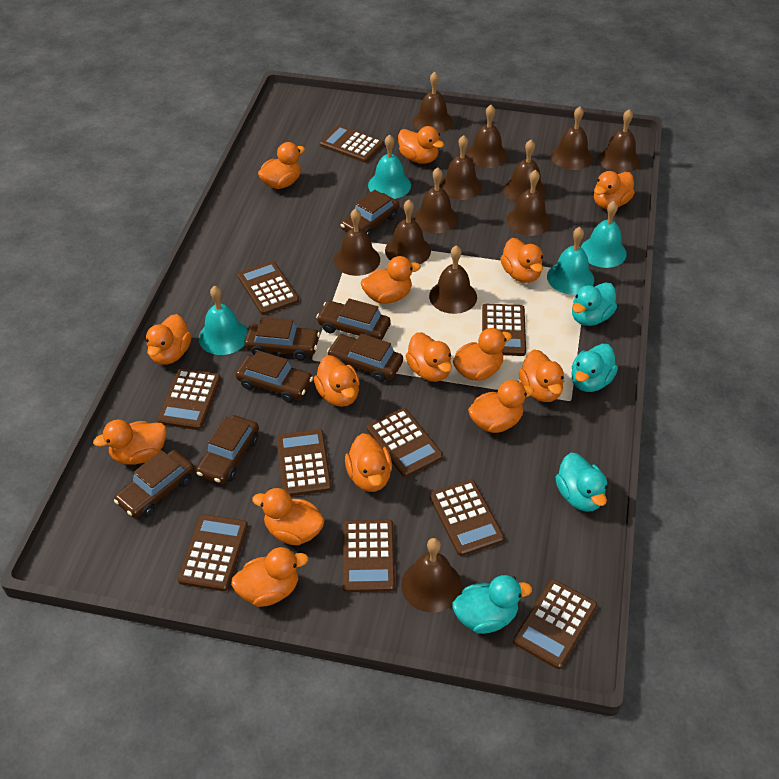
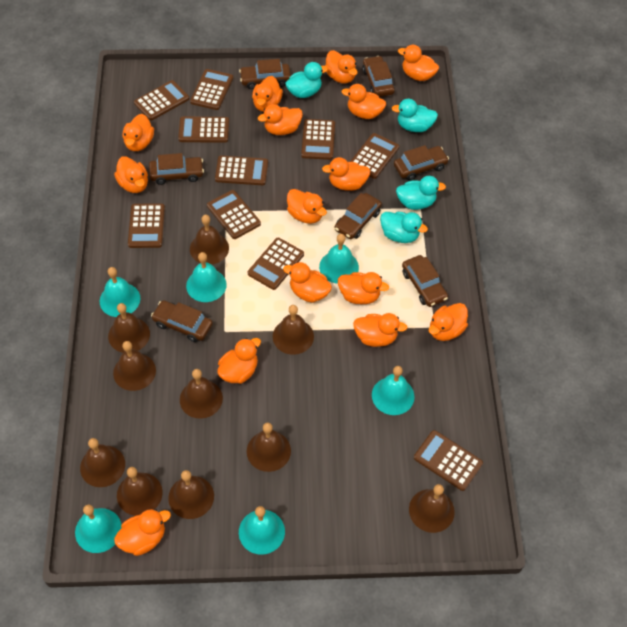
brown bell: 12 -> 10
turquoise bell: 4 -> 6

